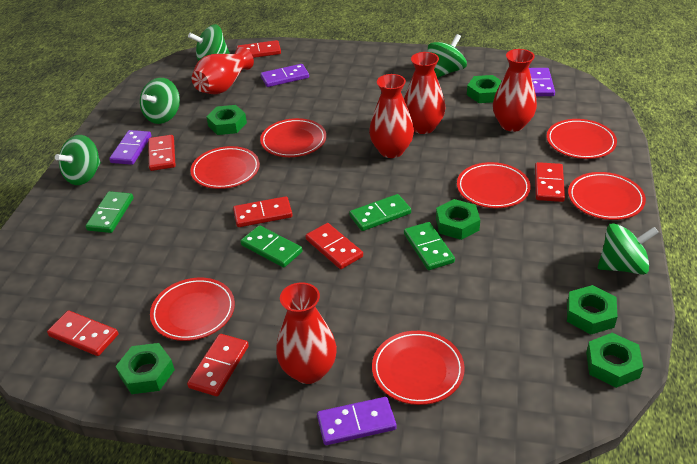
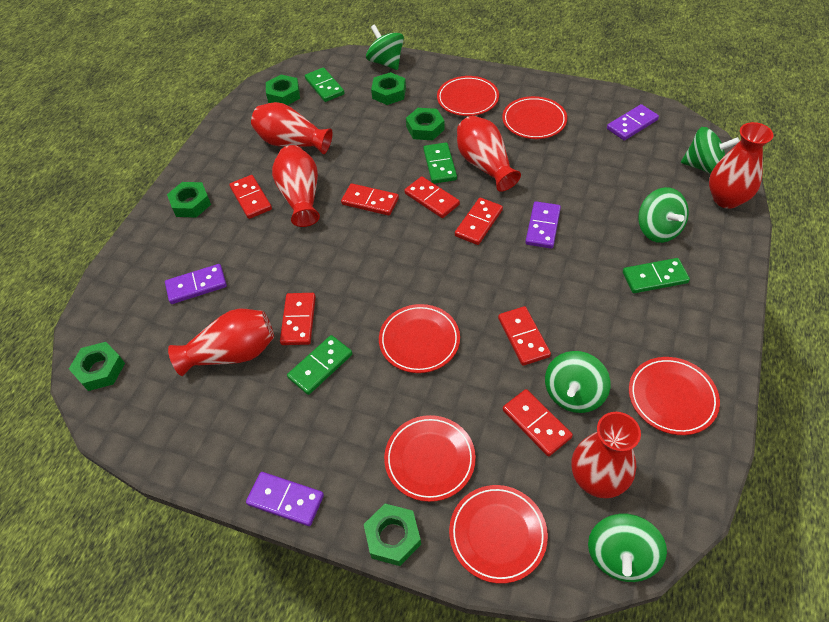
red plate: 7 -> 6
red vase: 5 -> 6

